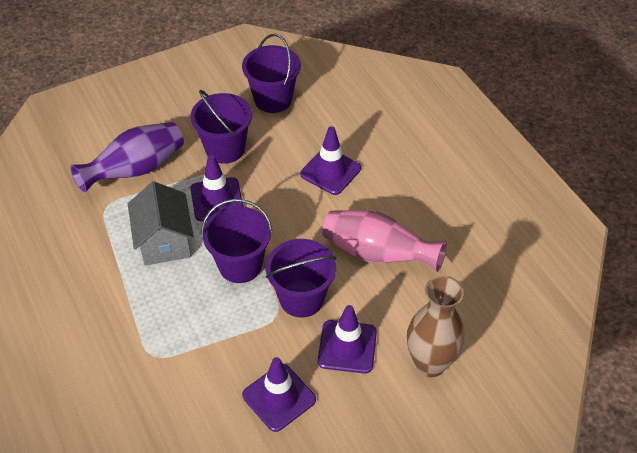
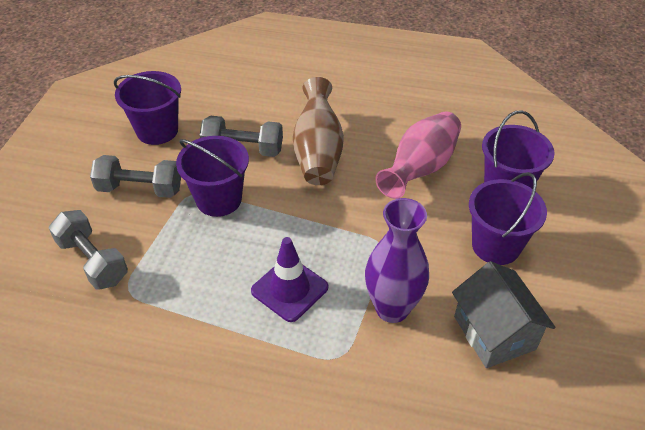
grey dumbbell: 0 -> 3
purple traffic cone: 4 -> 1

